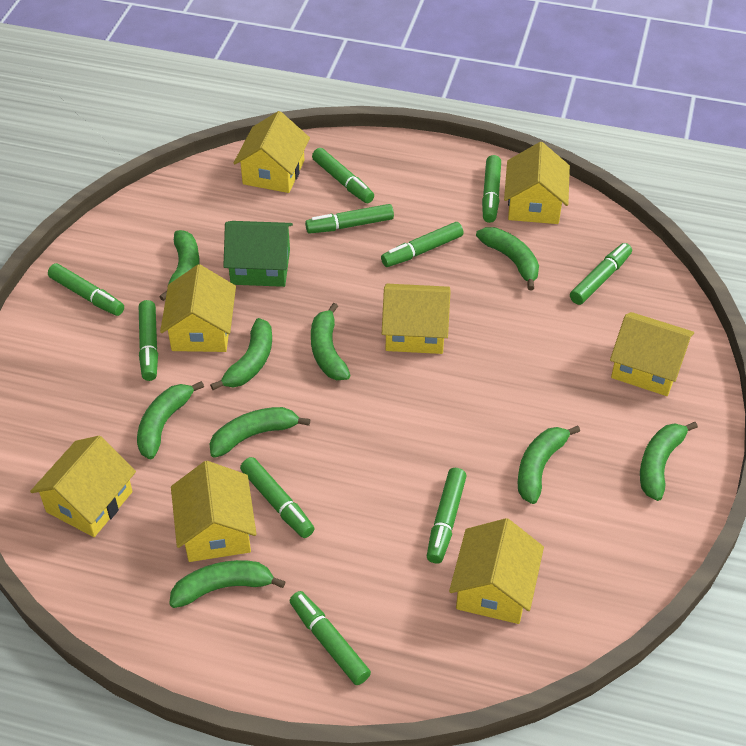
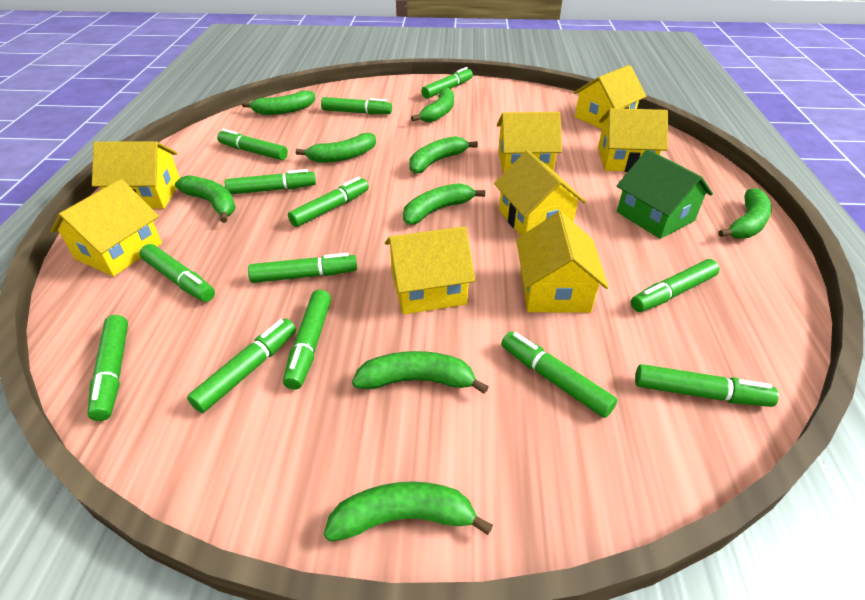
green marker: 10 -> 13

